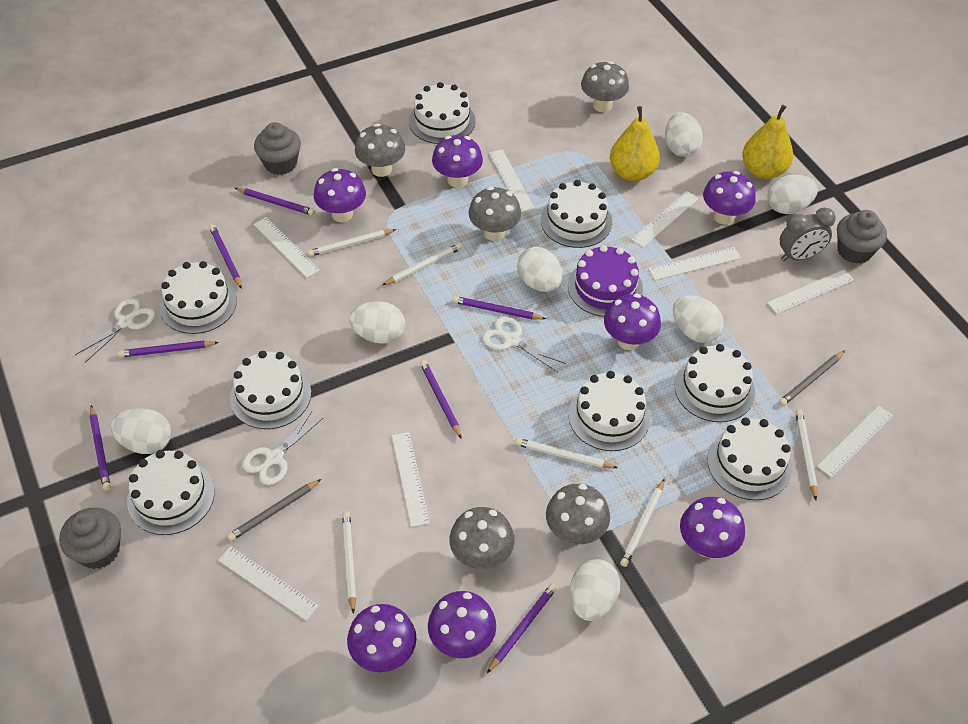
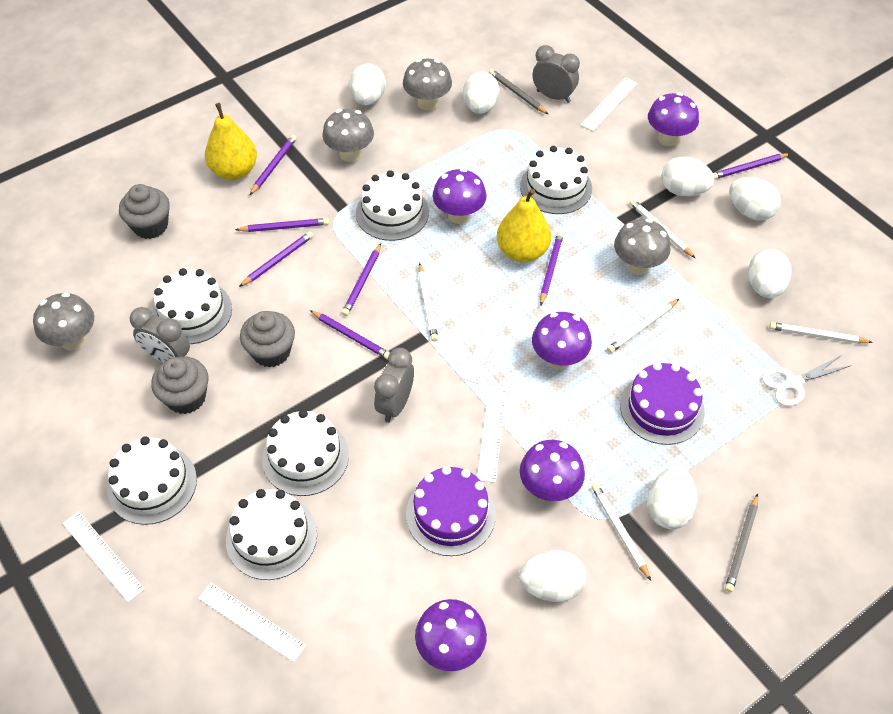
grey clock: 1 -> 3
grey mushroom: 5 -> 4
purple cake: 1 -> 2
purple mushroom: 7 -> 5
white cake: 8 -> 6
white pencil: 6 -> 5
white ruler: 8 -> 5
white scissors: 3 -> 1

